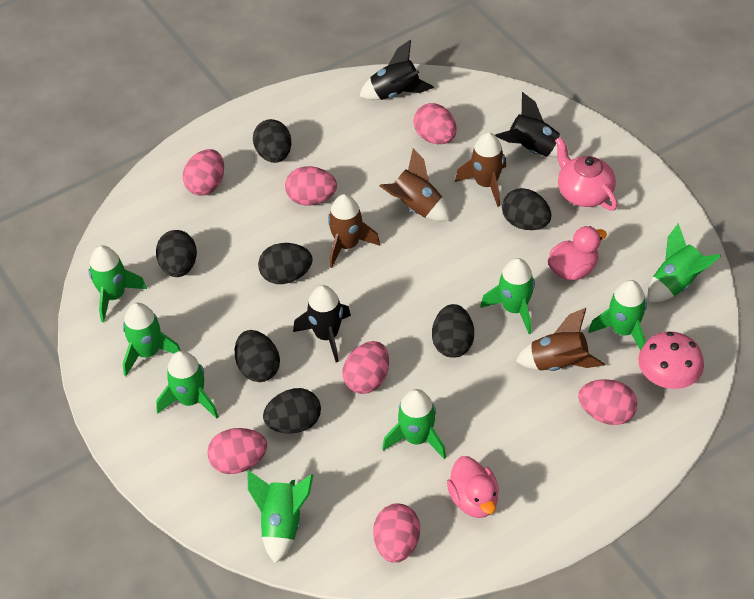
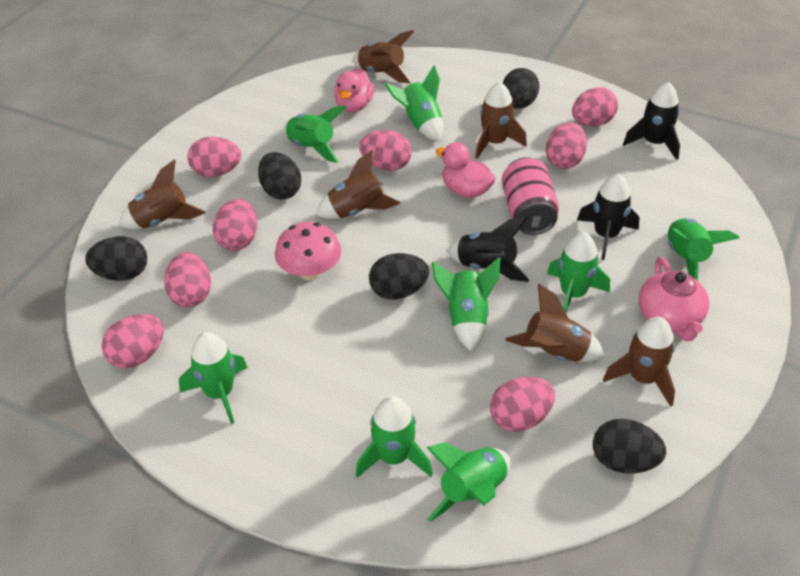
black egg: 7 -> 5
brown rocket: 4 -> 6
pink can: 0 -> 1
pink egg: 7 -> 8

